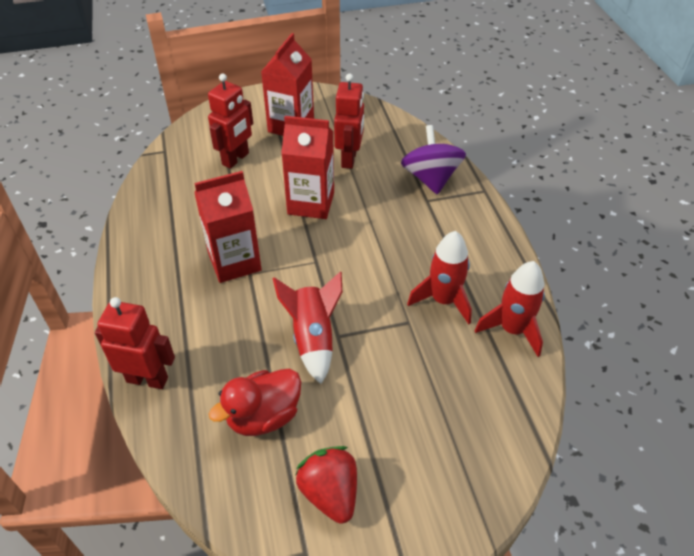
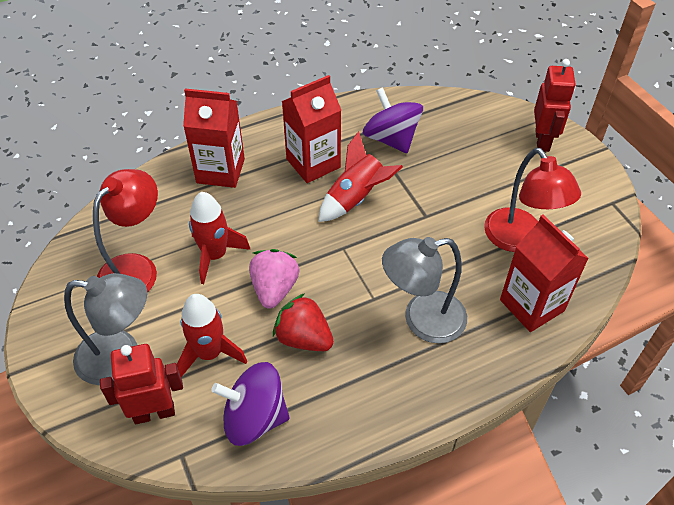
grey lamp: 0 -> 2
pink strawberry: 0 -> 1
purple spinning top: 1 -> 2
red duck: 1 -> 0
red lamp: 0 -> 2
red robot: 3 -> 2

